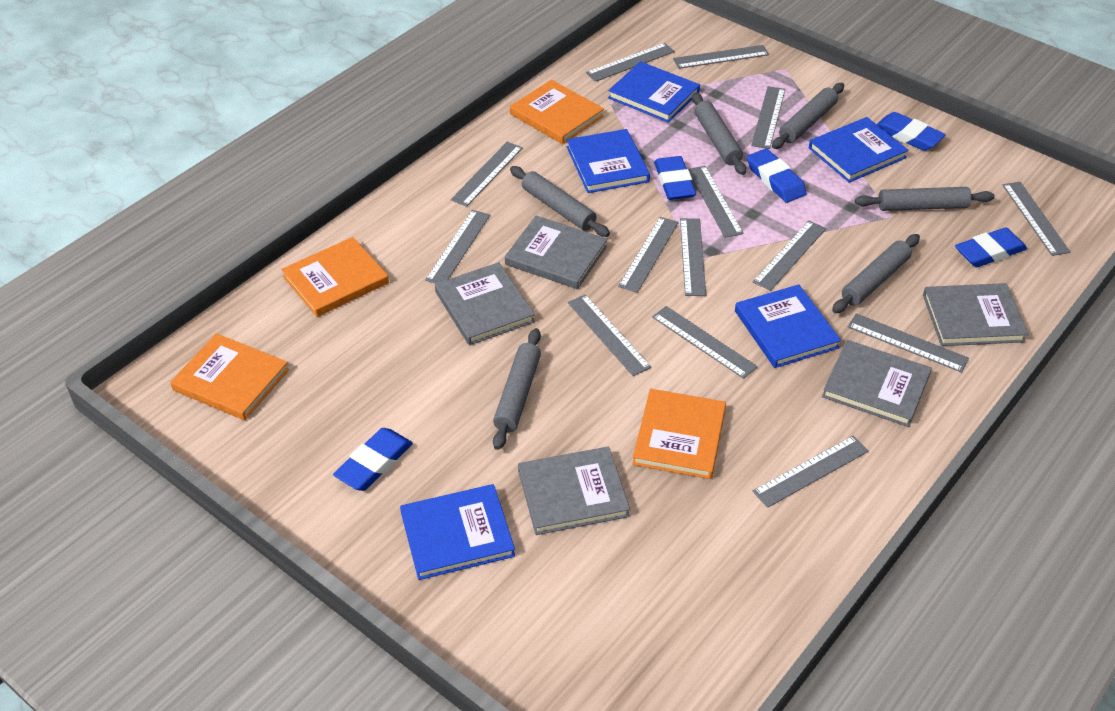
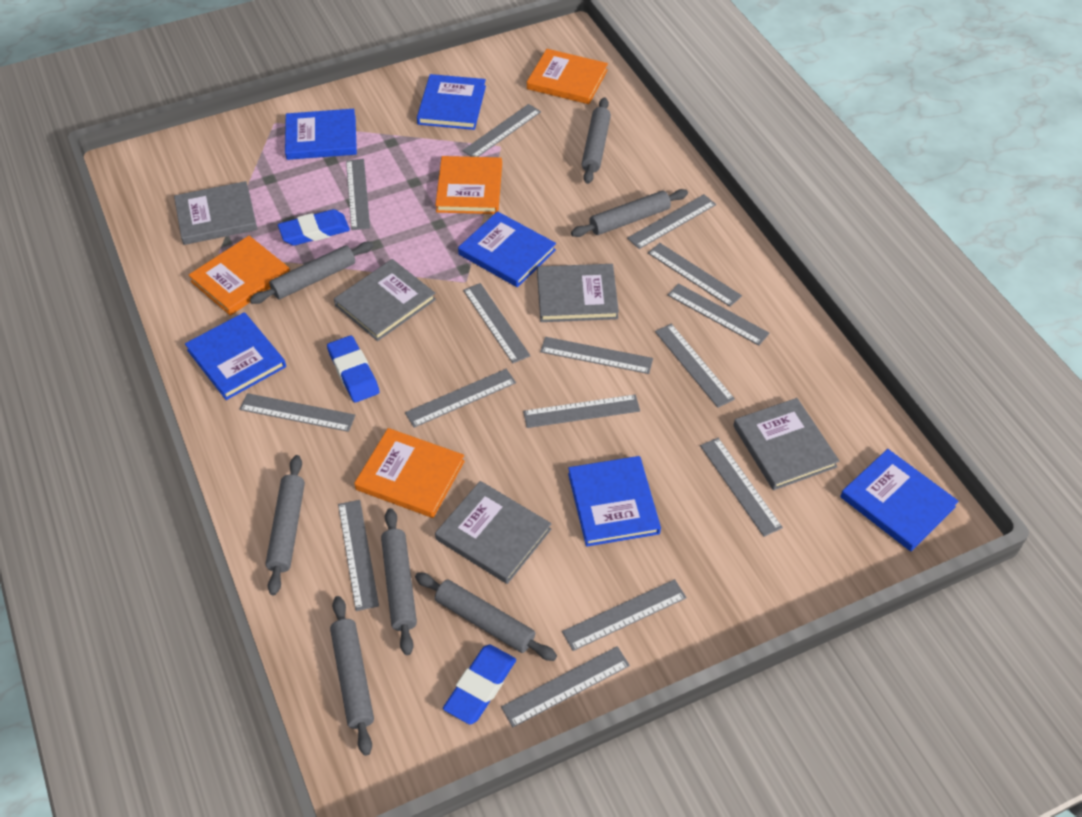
blue book: 5 -> 6
blue eraser: 5 -> 3
grey rolling pin: 6 -> 7
grey ruler: 14 -> 15

